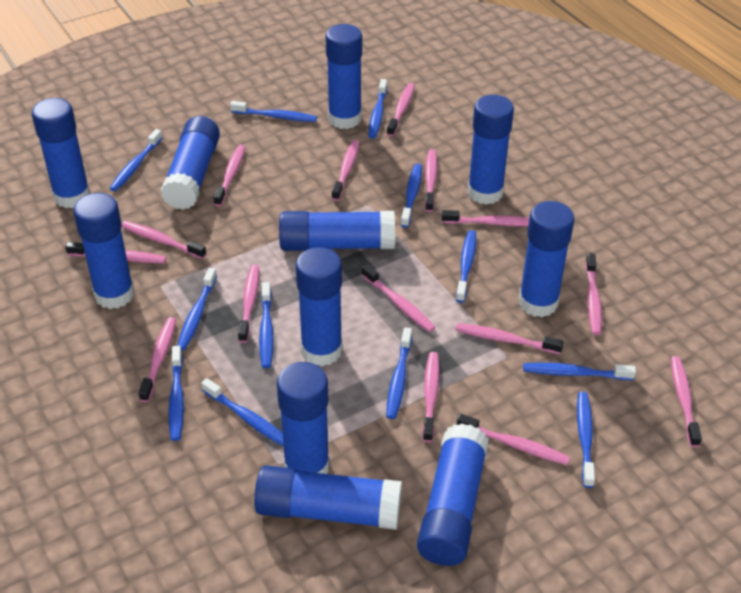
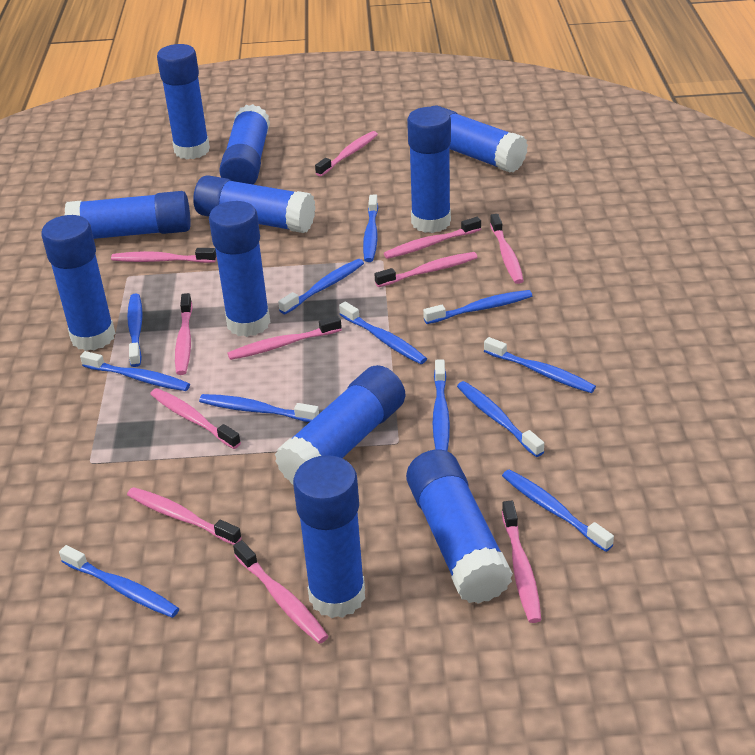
pink toothbrush: 15 -> 11

